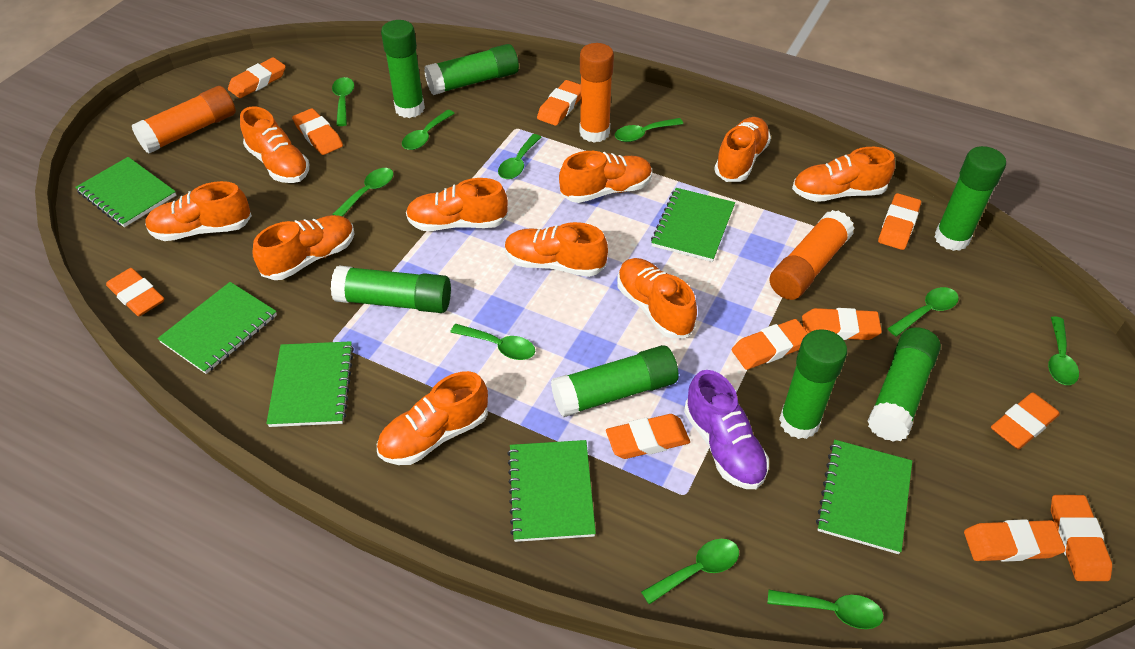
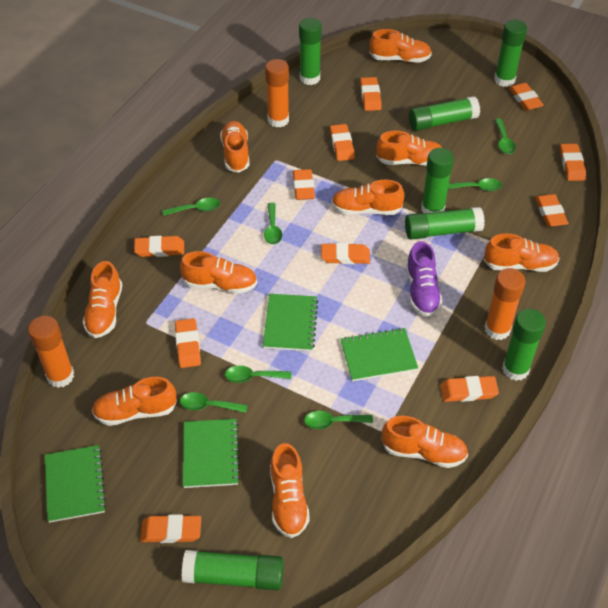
green notebook: 6 -> 4
green spoon: 10 -> 7

